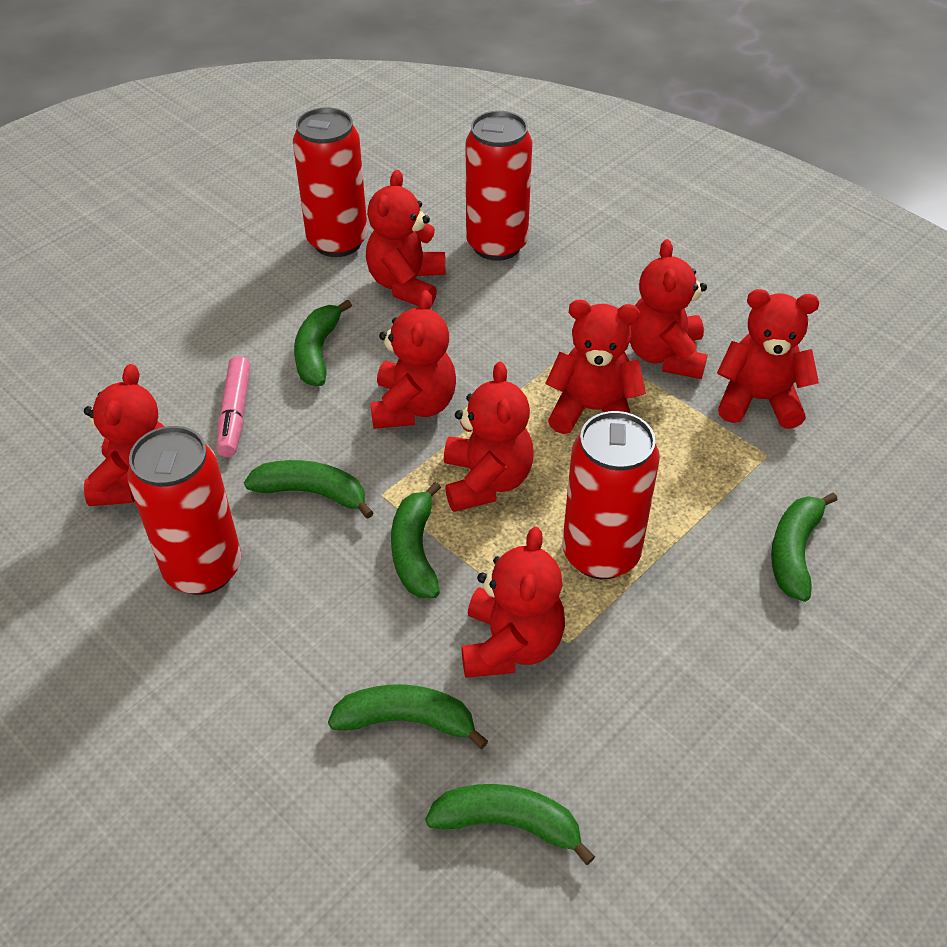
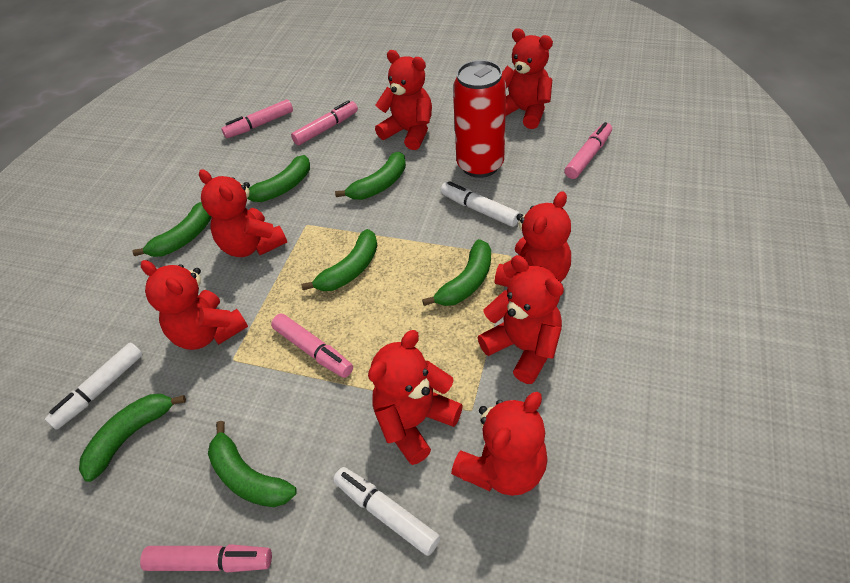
green banana: 6 -> 7
pink marker: 1 -> 5
red can: 4 -> 1
white marker: 0 -> 3

